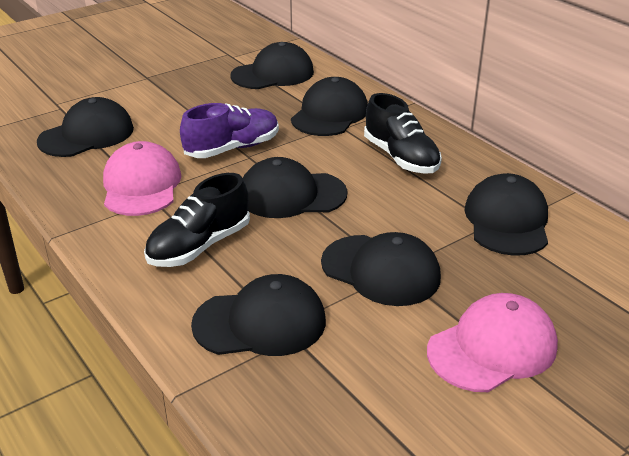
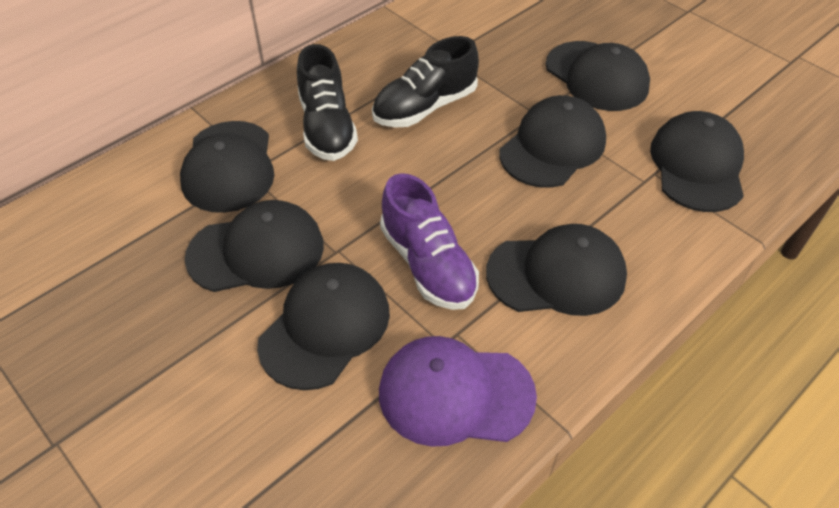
pink cap: 2 -> 0
purple cap: 0 -> 1

